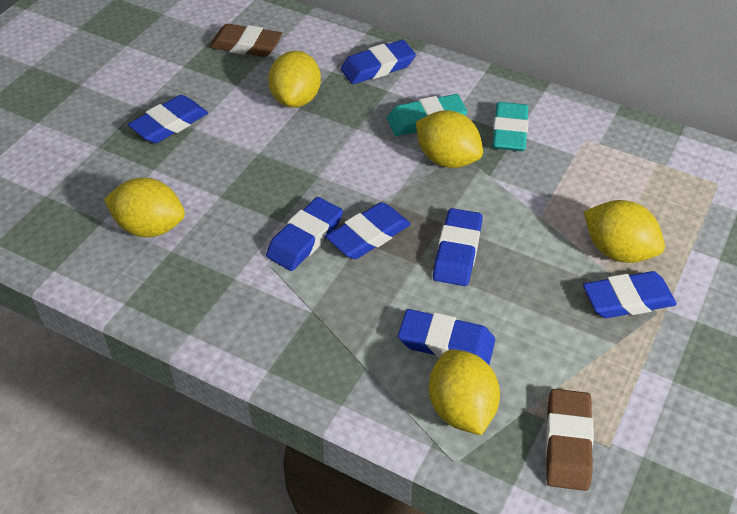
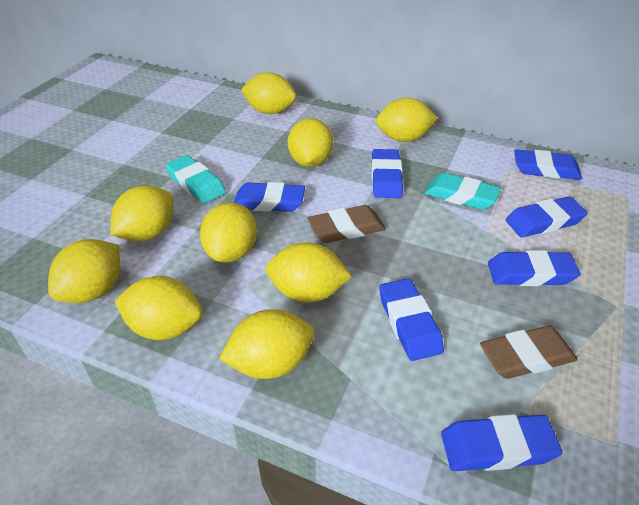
yellow lemon: 5 -> 9

